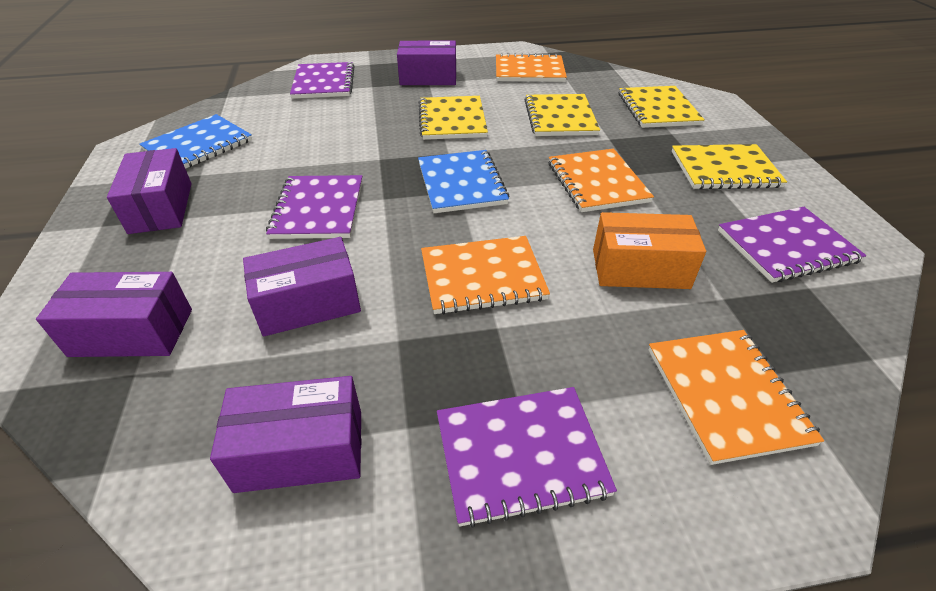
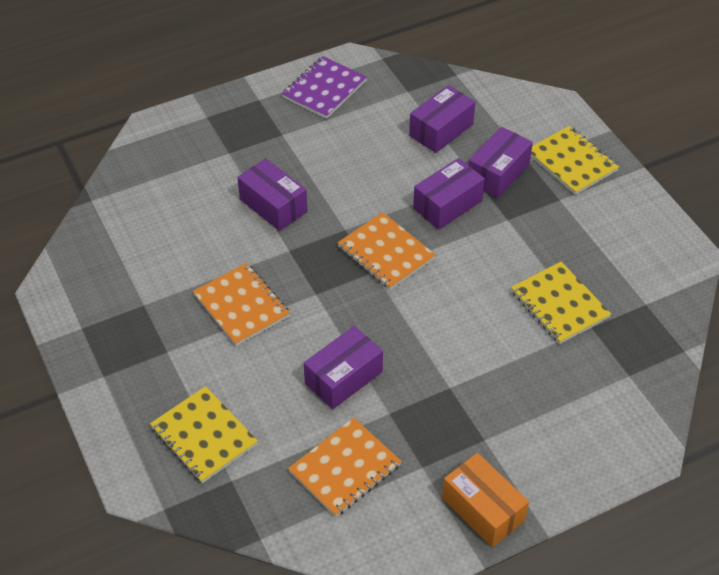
blue notebook: 2 -> 0
orange notebook: 4 -> 3
purple notebook: 4 -> 1
yellow notebook: 4 -> 3

